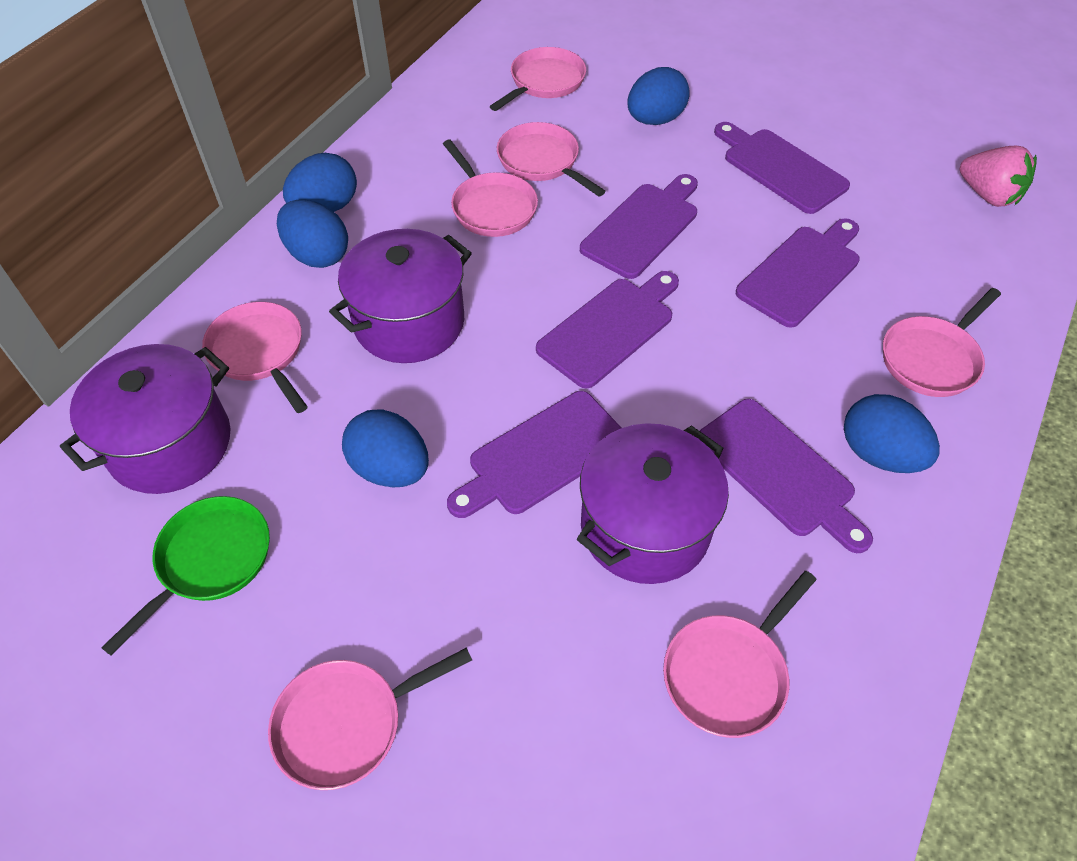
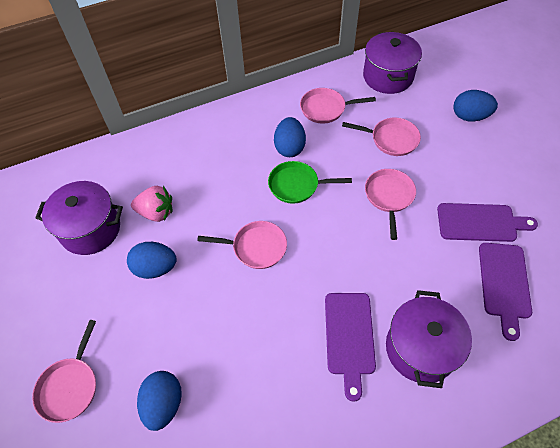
blue egg: 5 -> 4
pink pan: 7 -> 5
purple cutting board: 6 -> 3

